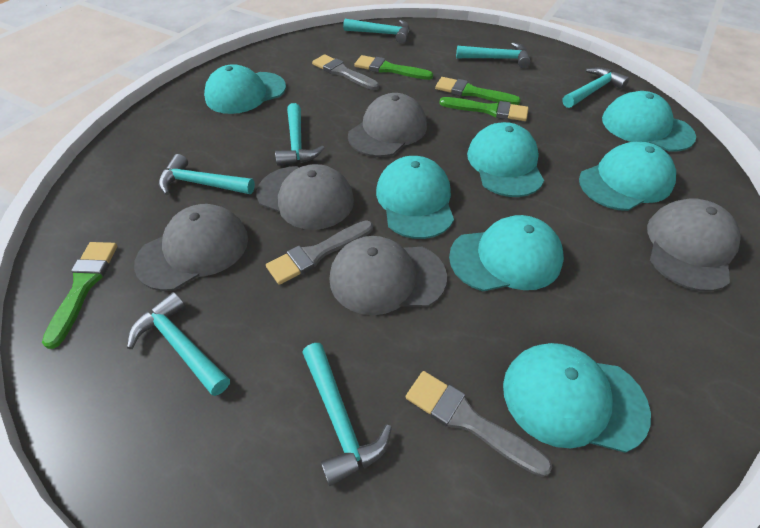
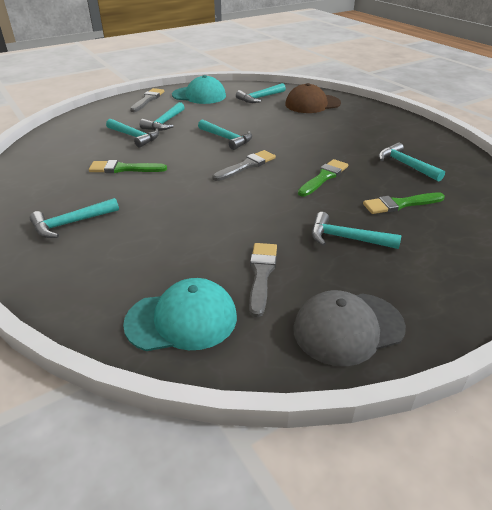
brown cap: 0 -> 1
green brush: 4 -> 3
grey cap: 5 -> 1
turquoise cap: 7 -> 2

